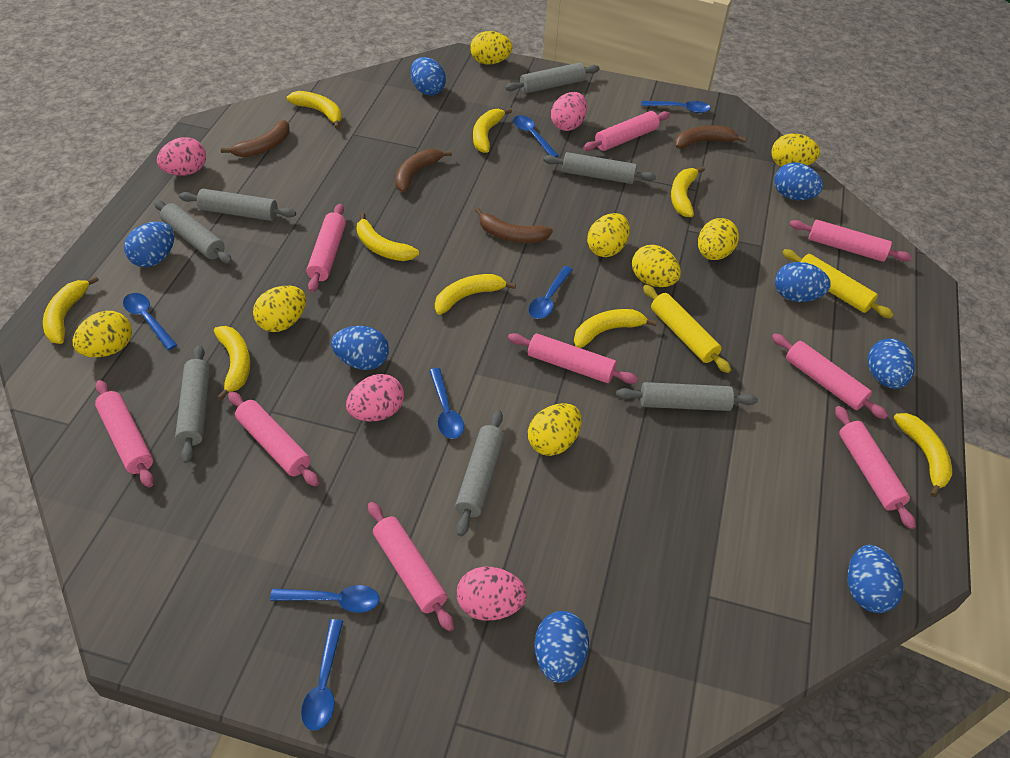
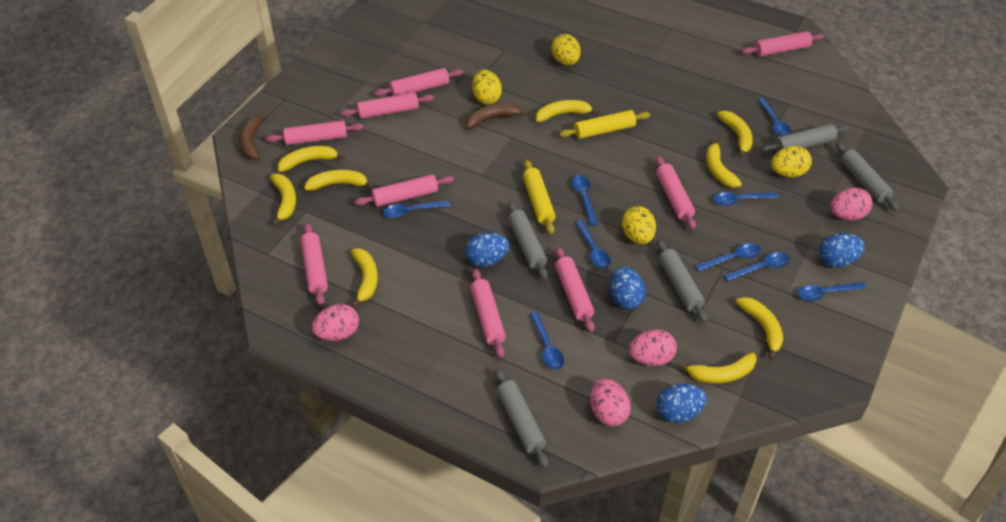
blue egg: 8 -> 4
blue spoon: 7 -> 9
brown banana: 4 -> 2
grey rolling pin: 7 -> 5
yellow egg: 8 -> 4

